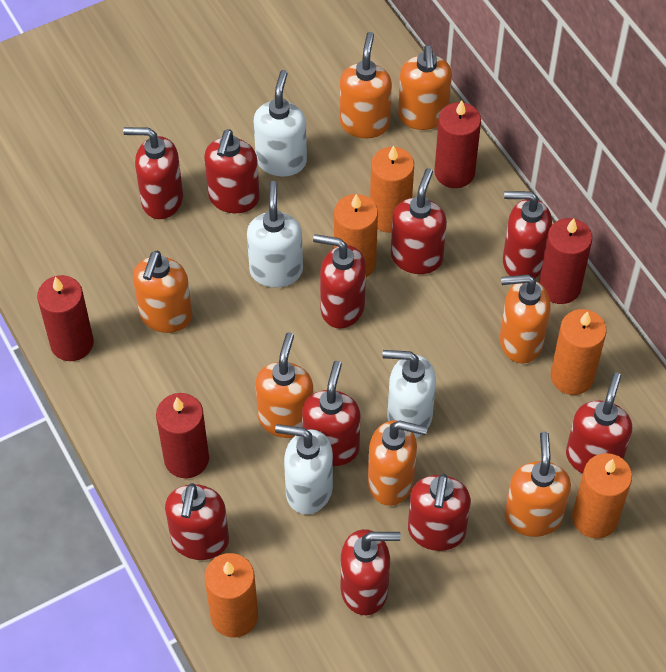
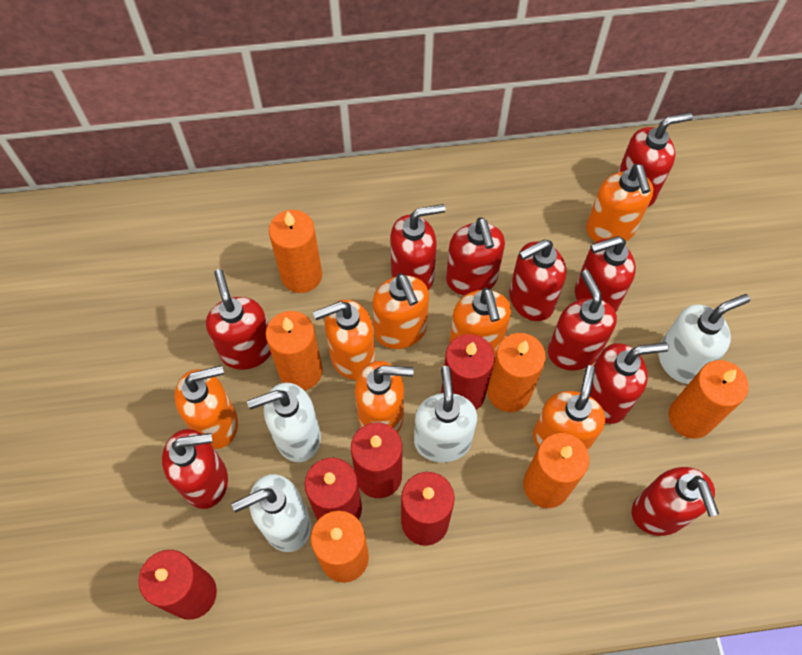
orange candle: 5 -> 6
red candle: 4 -> 5

